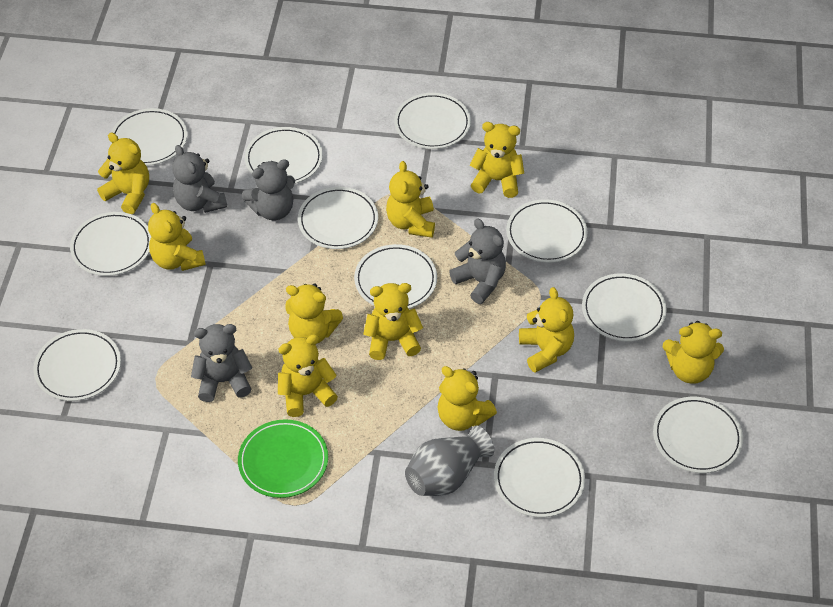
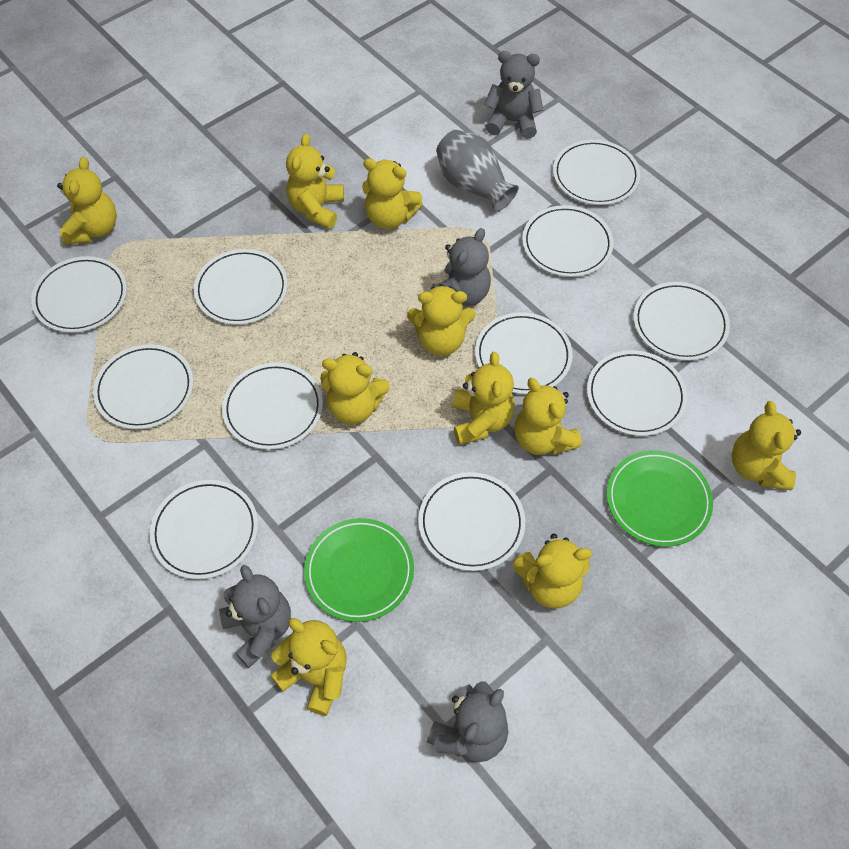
green plate: 1 -> 2

